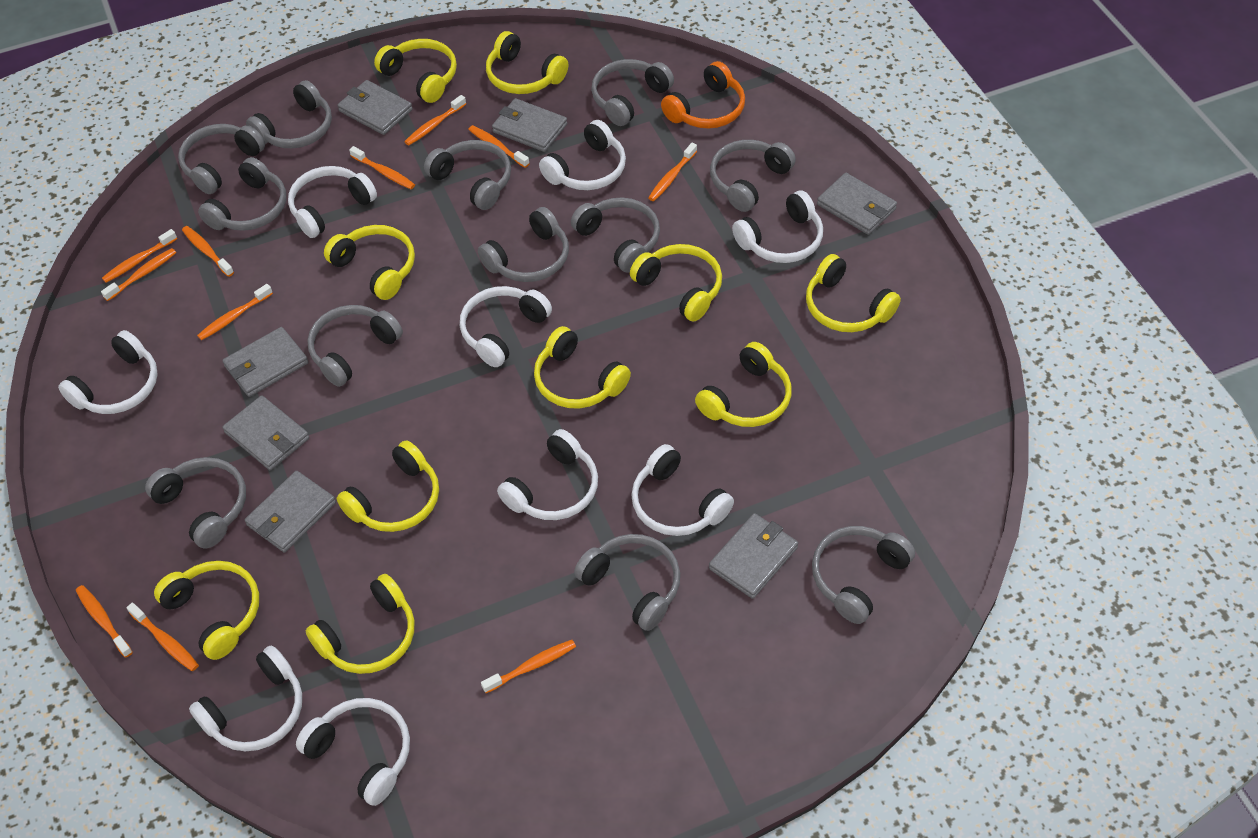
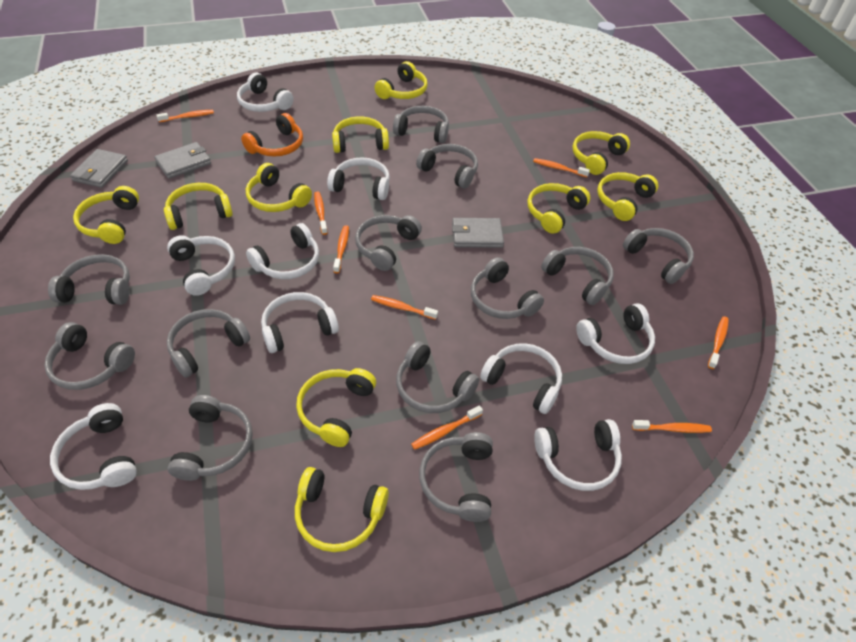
grey wallet: 7 -> 3
orange toothbrush: 11 -> 8

